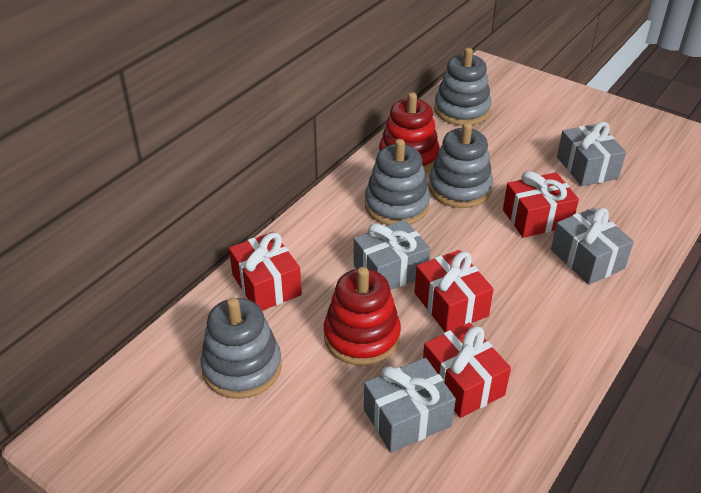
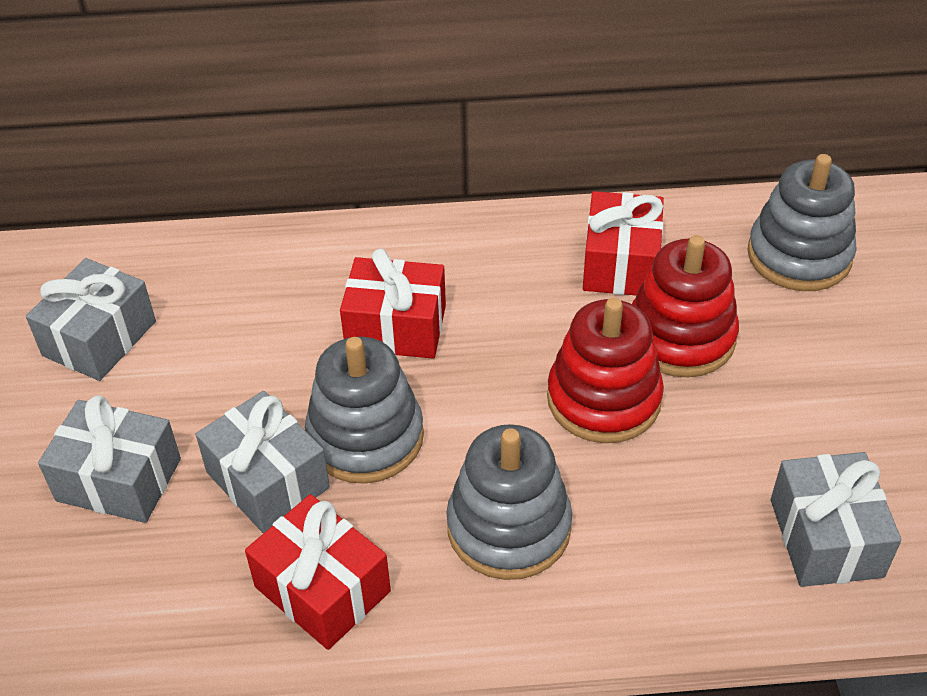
grey stacking toy: 4 -> 3
red gift: 4 -> 3

